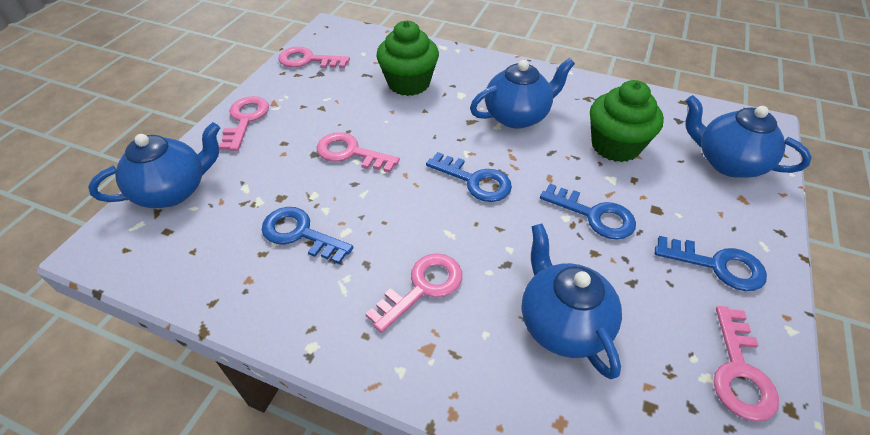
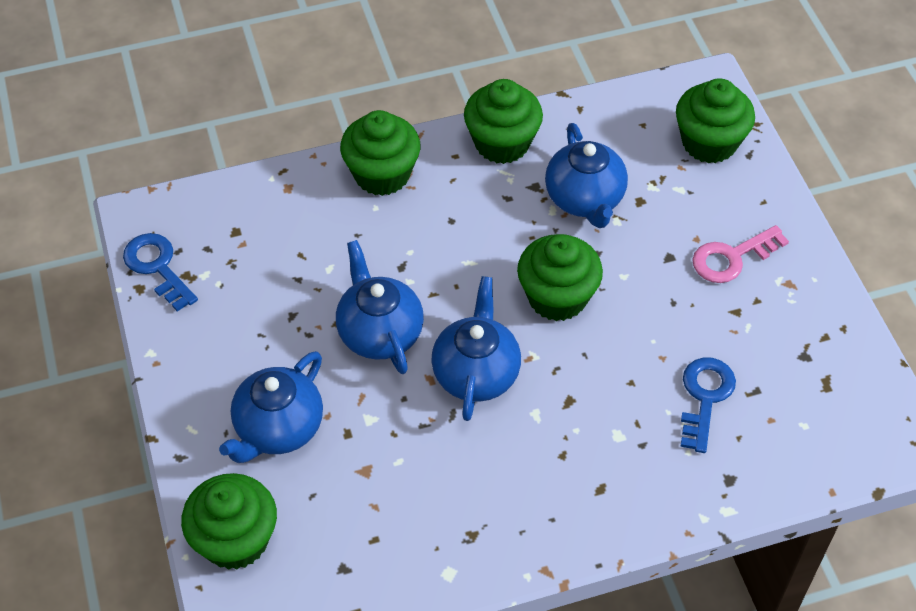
blue key: 4 -> 2
green cupcake: 2 -> 5
pink key: 5 -> 1

